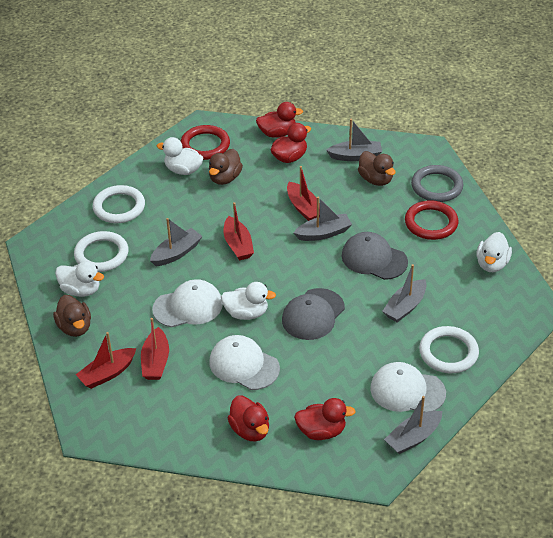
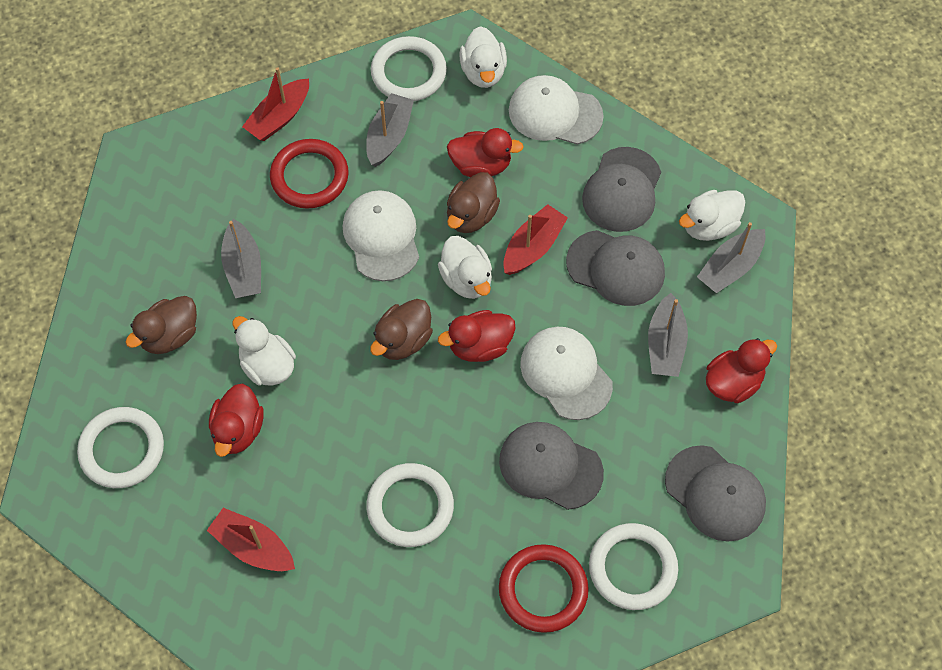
grey boat: 5 -> 4
grey cap: 2 -> 4
grey ring: 1 -> 0
red boat: 4 -> 3
white ring: 3 -> 4

